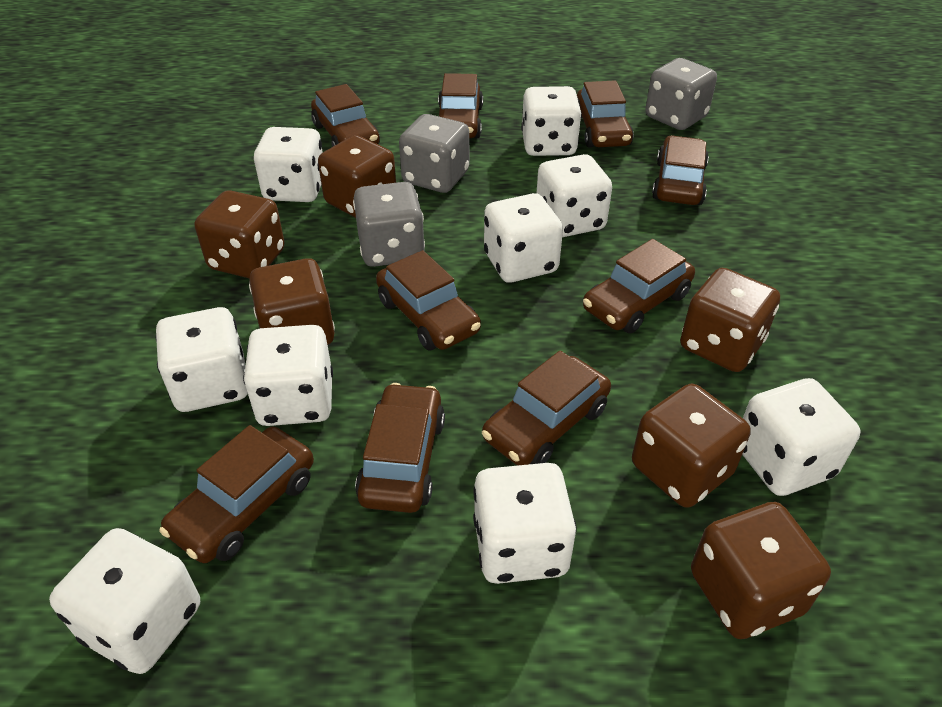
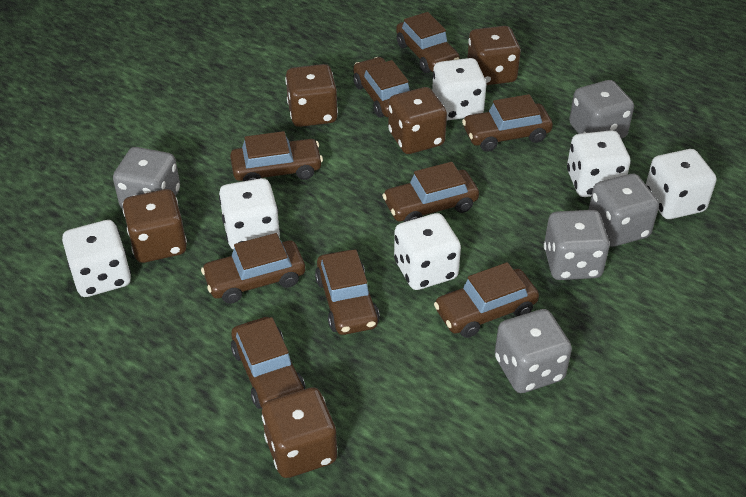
brown dice: 6 -> 5
grey dice: 3 -> 5
white dice: 9 -> 6

